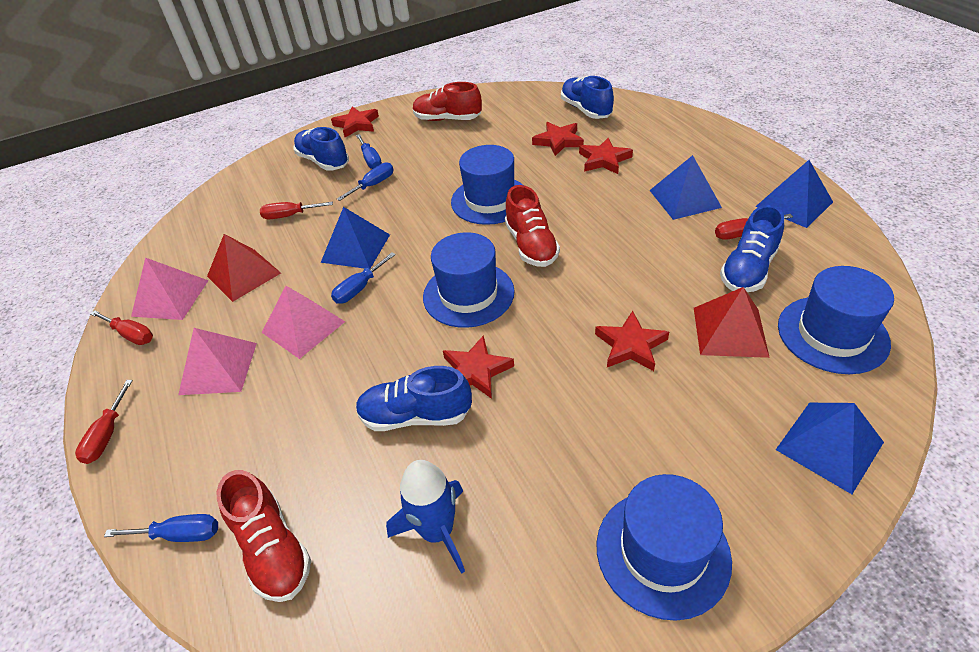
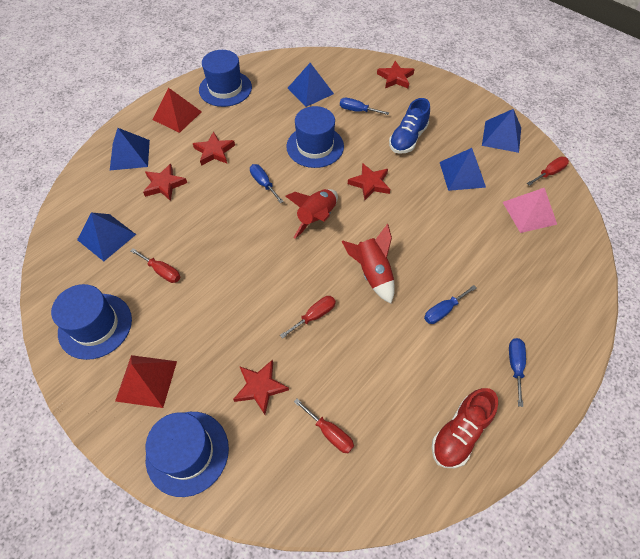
blue pyramid: 4 -> 5
blue rocket: 1 -> 0
blue shoe: 4 -> 1
pink pyramid: 3 -> 1
red rocket: 0 -> 2
red shoe: 3 -> 1

